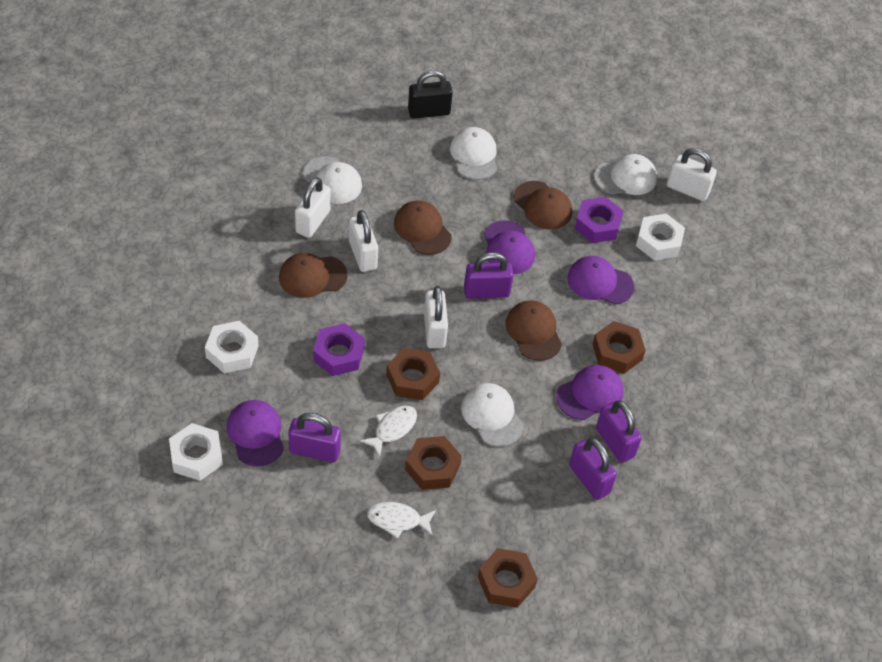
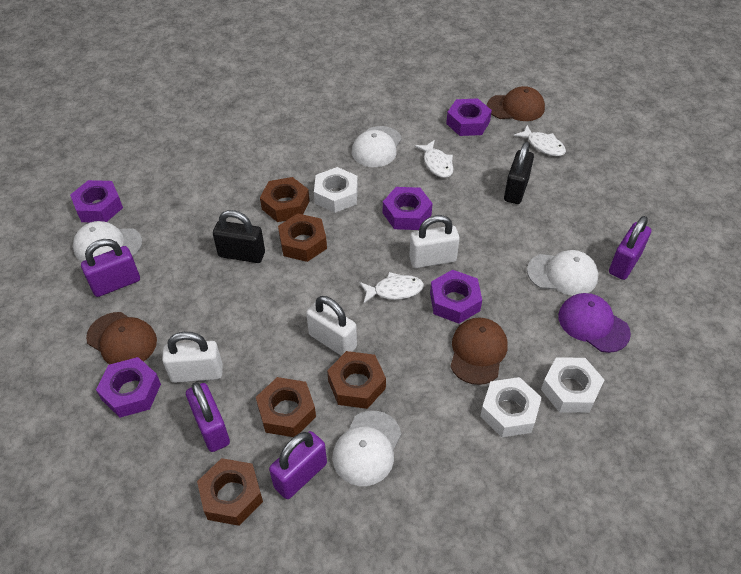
black padlock: 1 -> 2
brown cap: 4 -> 3
brown nut: 4 -> 5
purple cap: 4 -> 1
purple nut: 2 -> 5
white fish: 2 -> 3
white padlock: 4 -> 3

